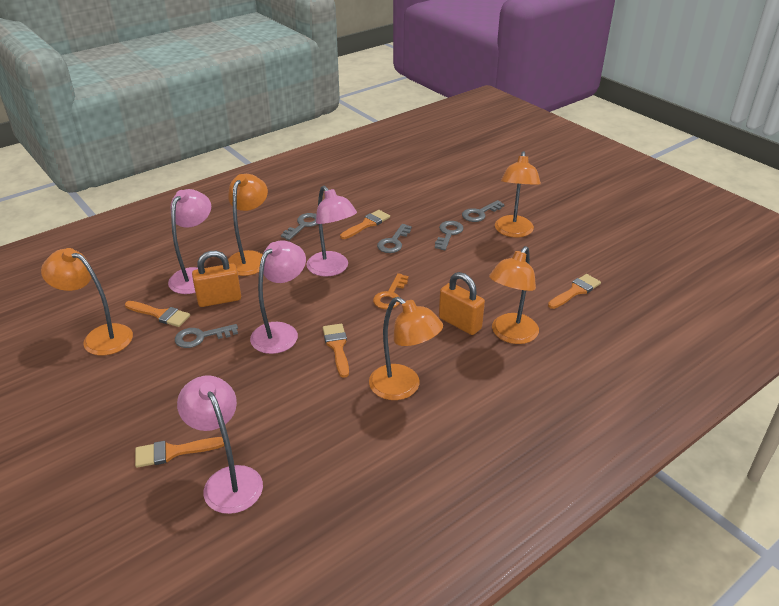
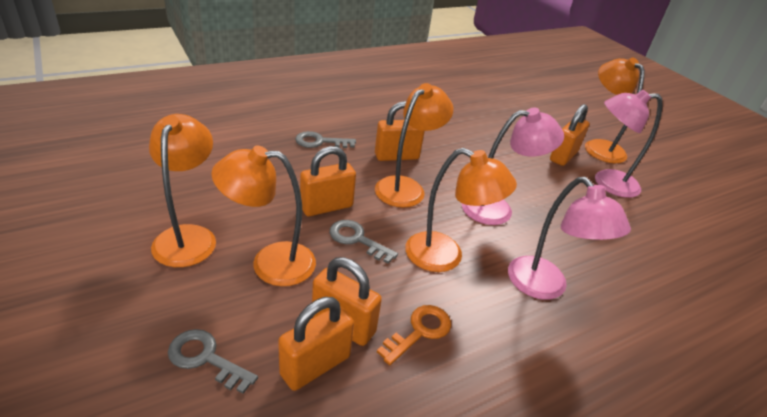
grey key: 5 -> 3
orange brush: 5 -> 0
orange padlock: 2 -> 5
pink lamp: 4 -> 3

